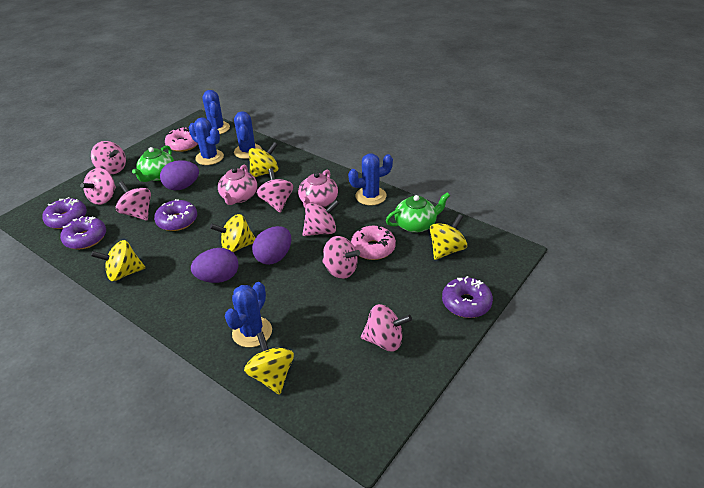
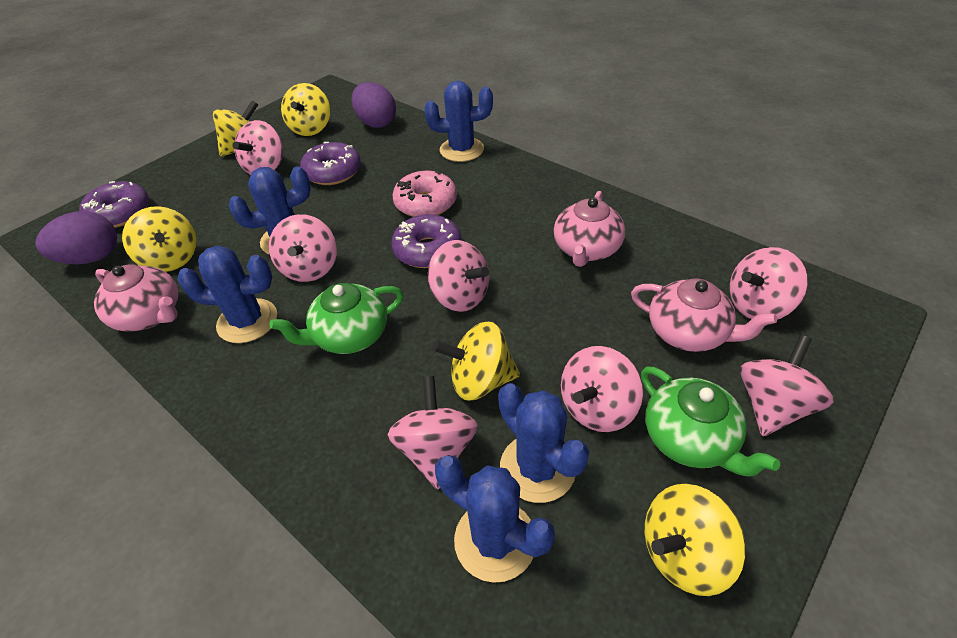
pink donut: 2 -> 1
pink teapot: 2 -> 3
purple donut: 4 -> 3
purple egg: 3 -> 2

